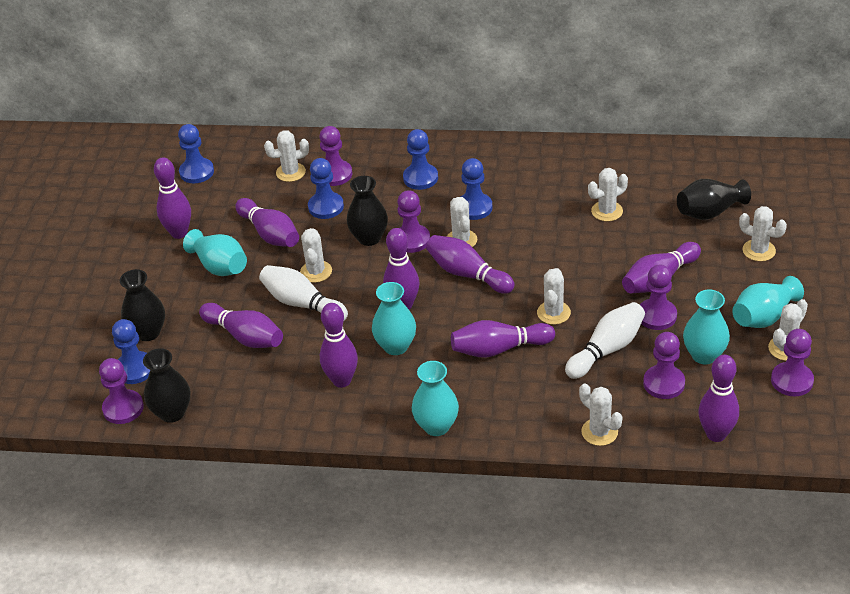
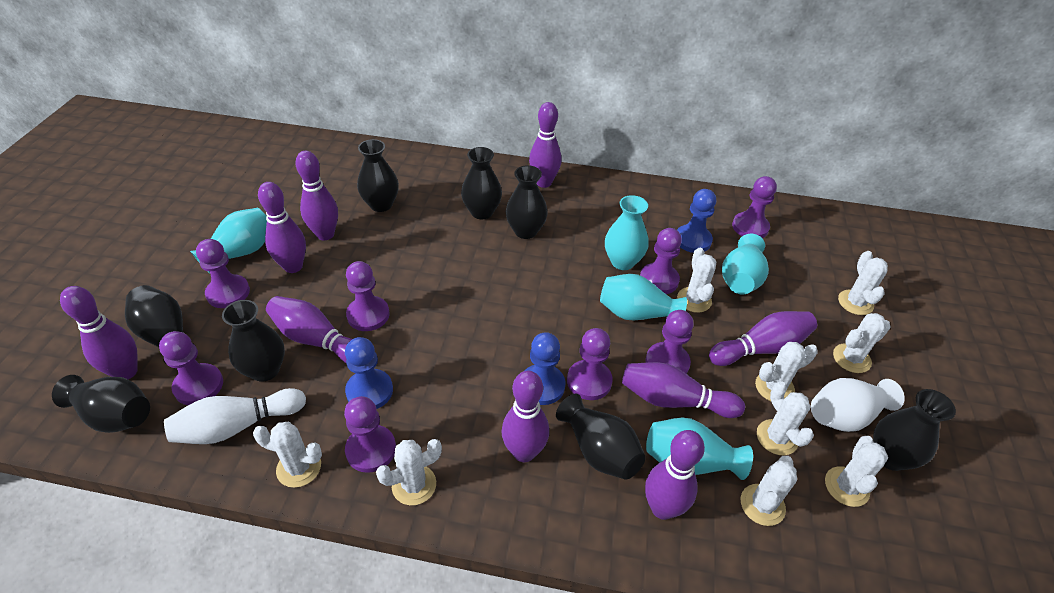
black vase: 4 -> 8
blue pawn: 5 -> 3
purple pawn: 6 -> 8
white bowling pin: 2 -> 1
white cactus: 8 -> 9
white vase: 0 -> 1

